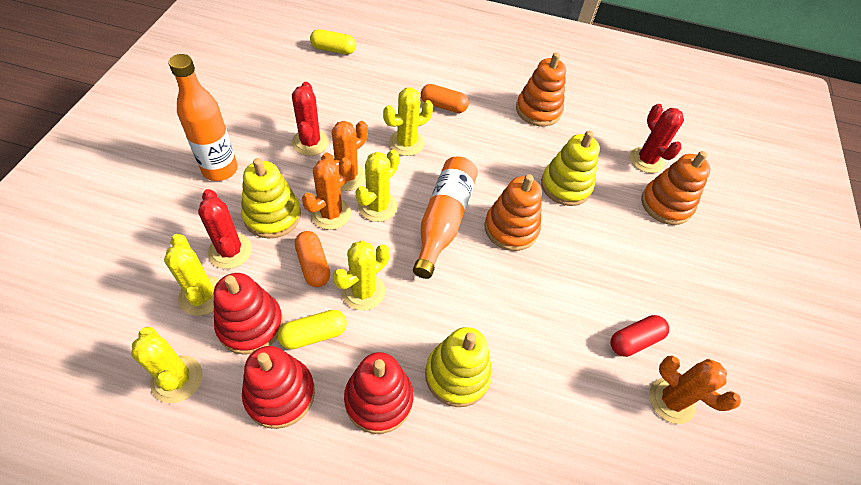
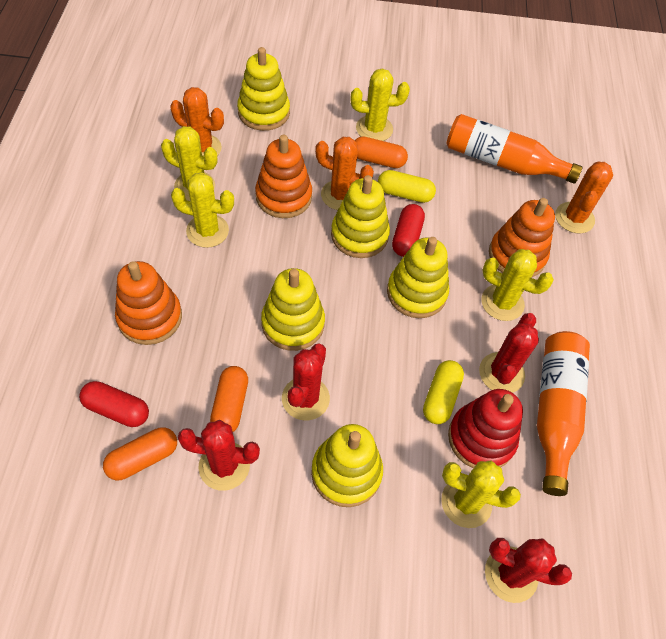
orange capsule: 2 -> 3
red cactus: 3 -> 4
red capsule: 1 -> 2
red stacking toy: 3 -> 1
yellow stacking toy: 3 -> 5

